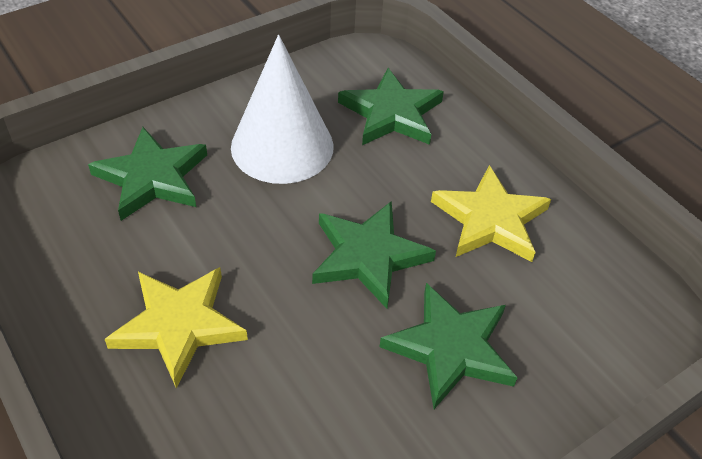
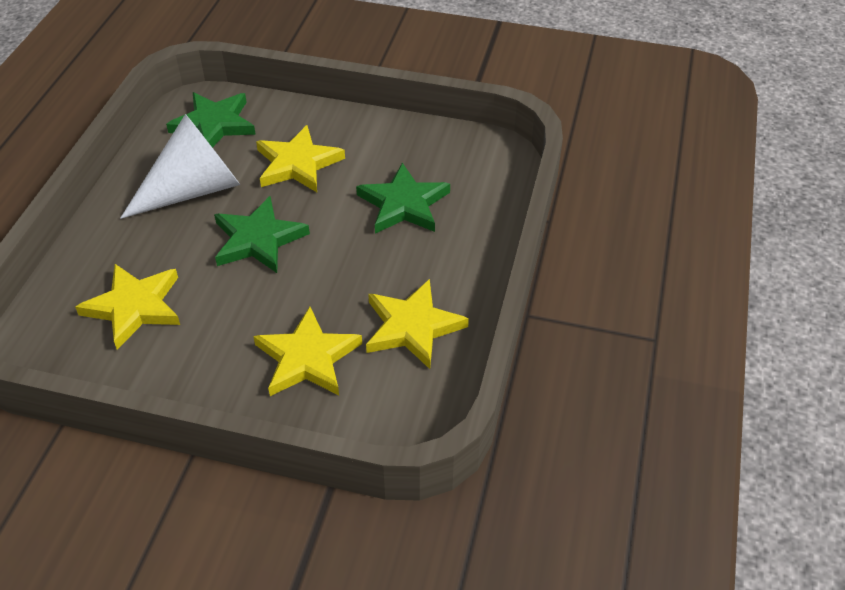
green star: 4 -> 3
yellow star: 2 -> 4

